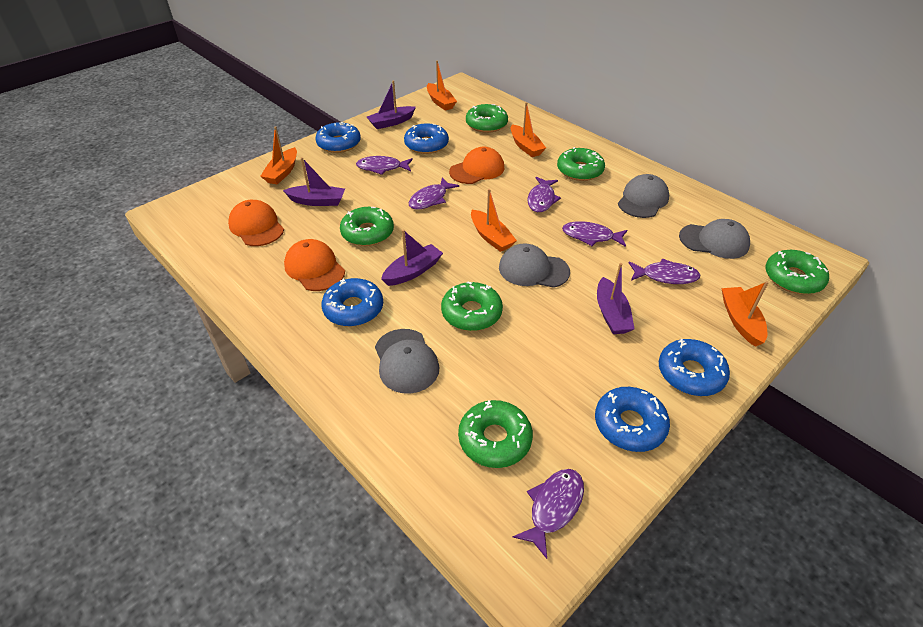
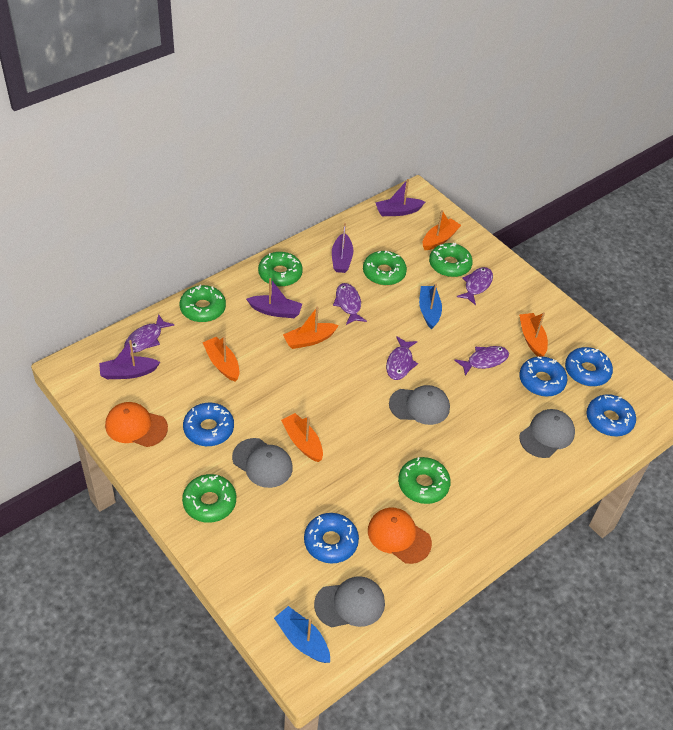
blue boat: 0 -> 2
orange cap: 3 -> 2
purple fish: 6 -> 5

